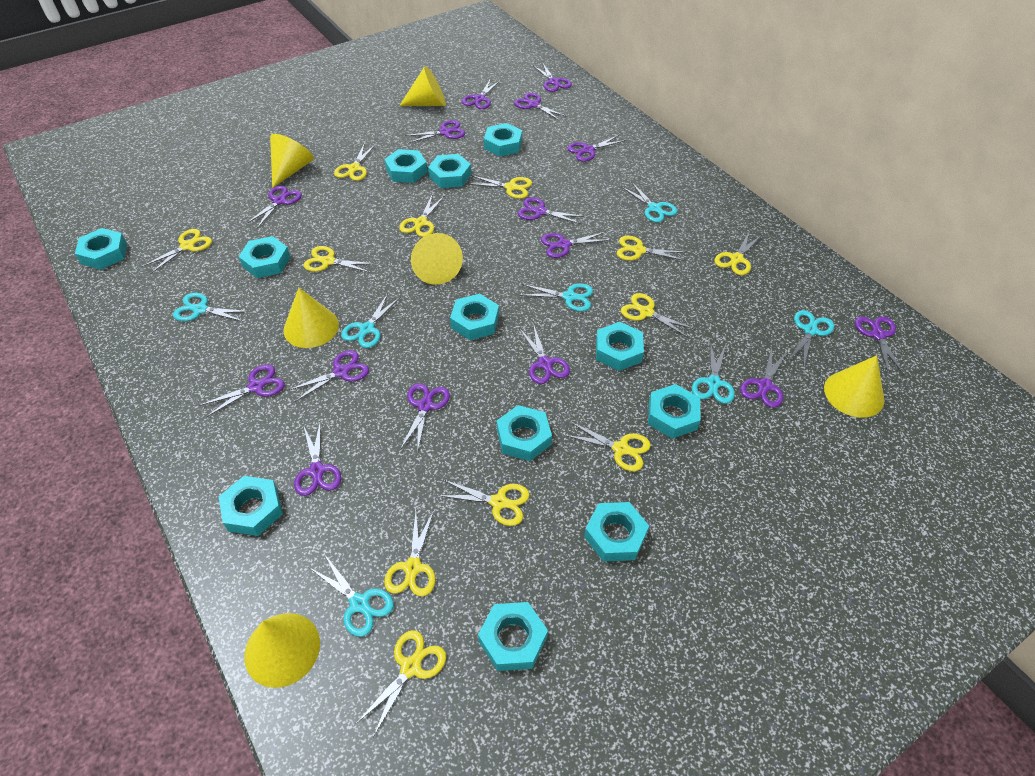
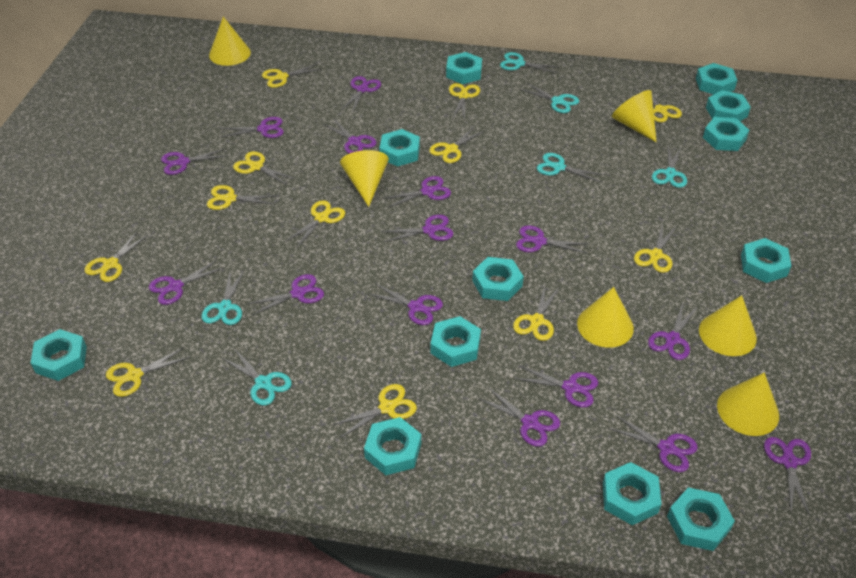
turquoise scissors: 7 -> 6

